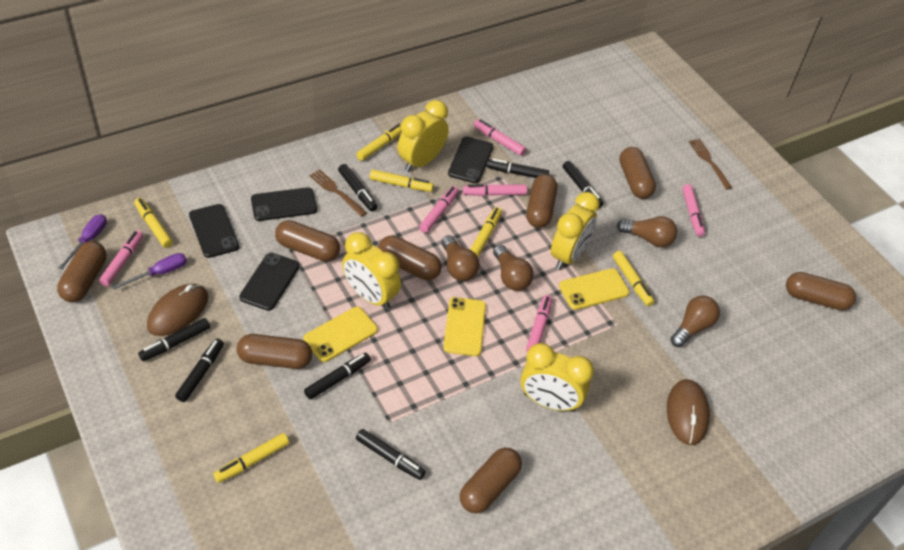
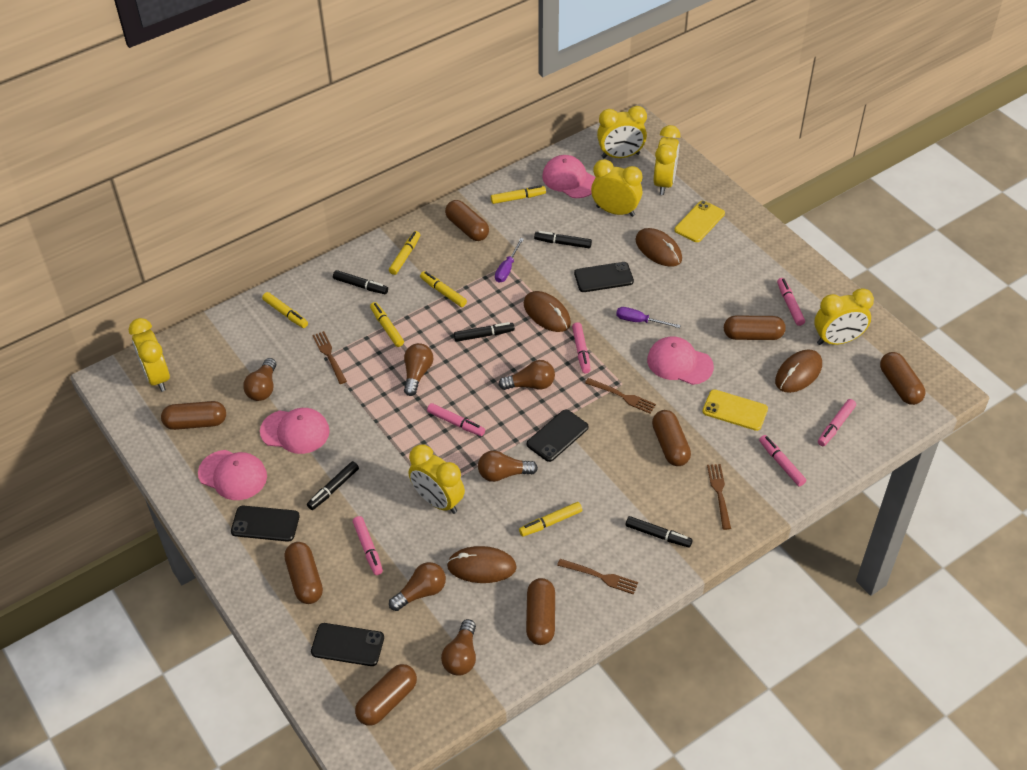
black marker: 7 -> 5
brown fork: 2 -> 4
brown light bulb: 4 -> 6
brown mouse: 2 -> 4
pink cap: 0 -> 4
yellow clock: 4 -> 6
yellow phone: 3 -> 2

